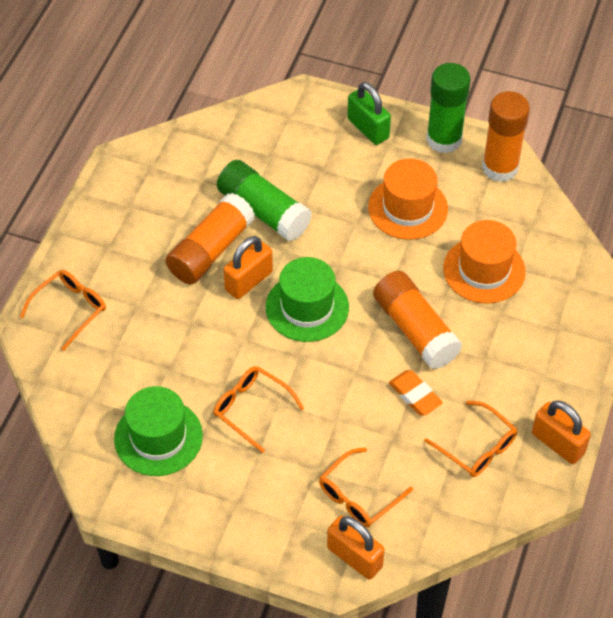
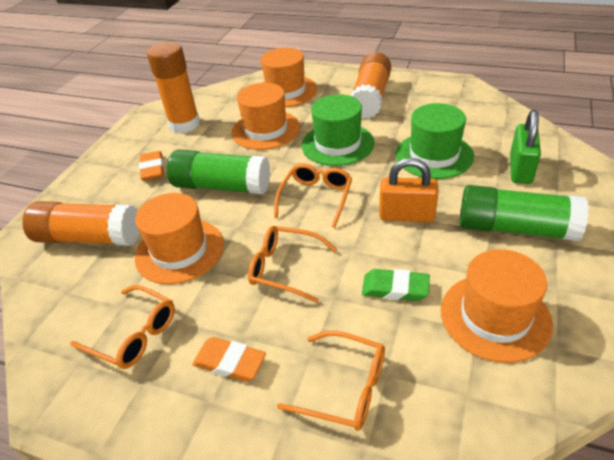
green eraser: 0 -> 1
orange eraser: 1 -> 2
orange hat: 2 -> 4
orange padlock: 3 -> 1

